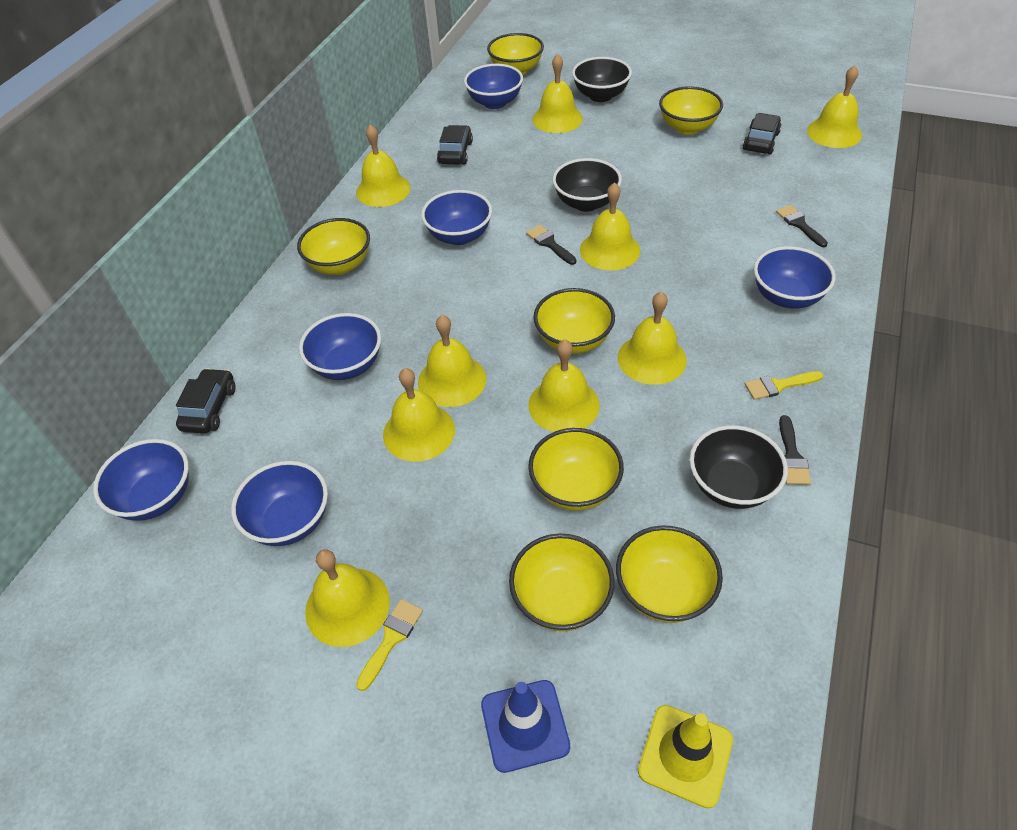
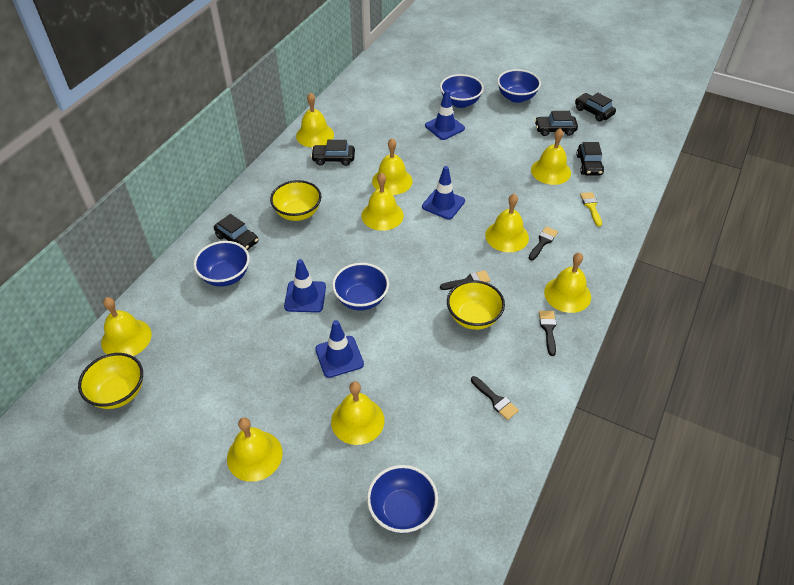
black bowl: 3 -> 0
black brush: 3 -> 4
black car: 3 -> 5
blue bowl: 6 -> 5
blue traffic cone: 1 -> 4
yellow bowl: 7 -> 3
yellow brush: 2 -> 1
yellow traffic cone: 1 -> 0

